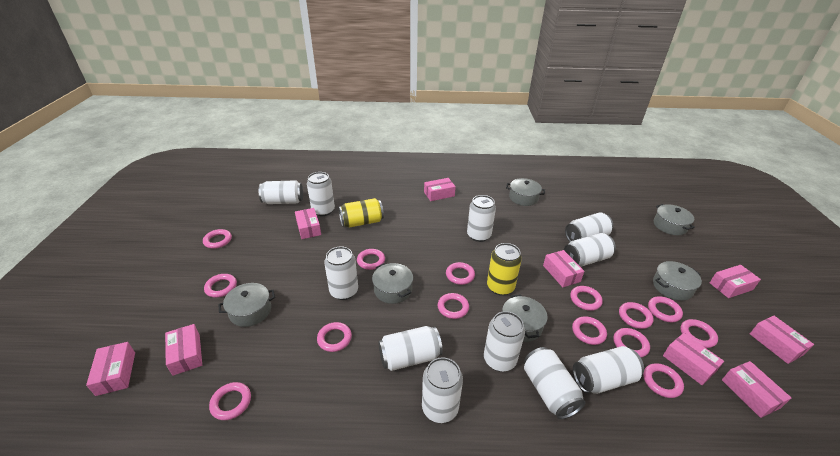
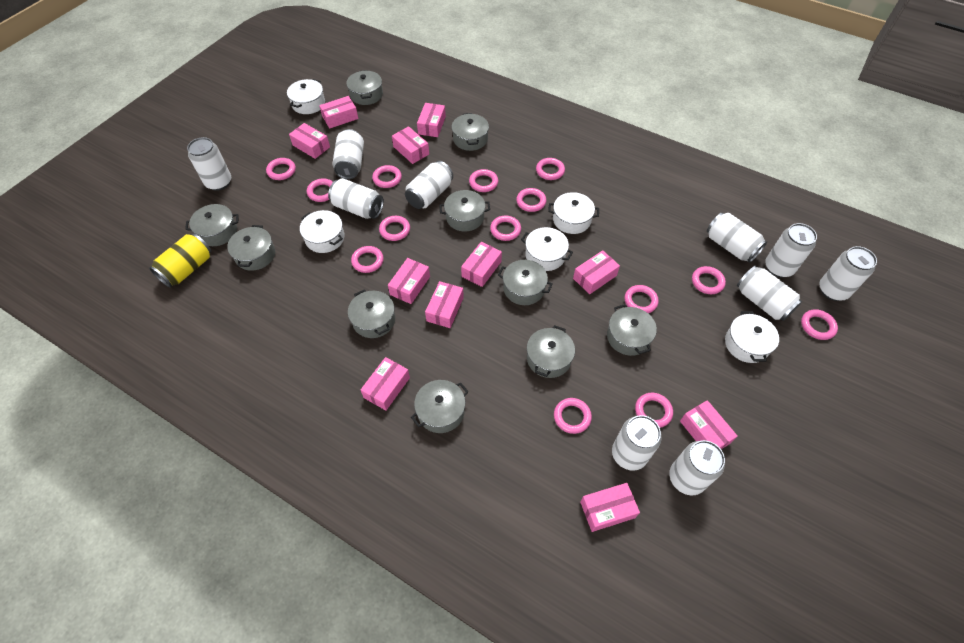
grey pot: 6 -> 10
pink box: 9 -> 11
white can: 11 -> 10
white pot: 0 -> 5
yellow can: 2 -> 1

